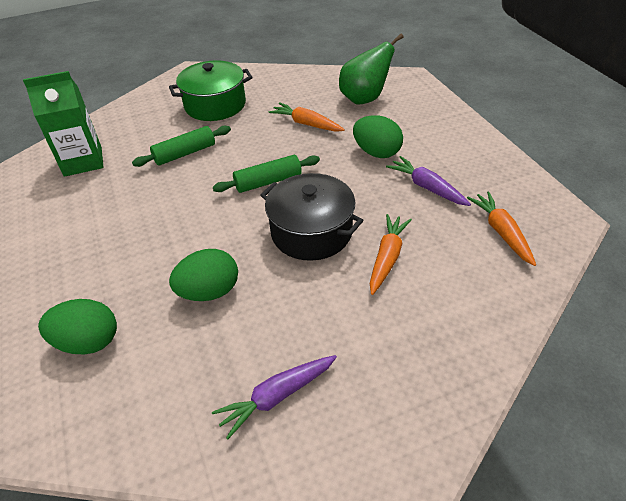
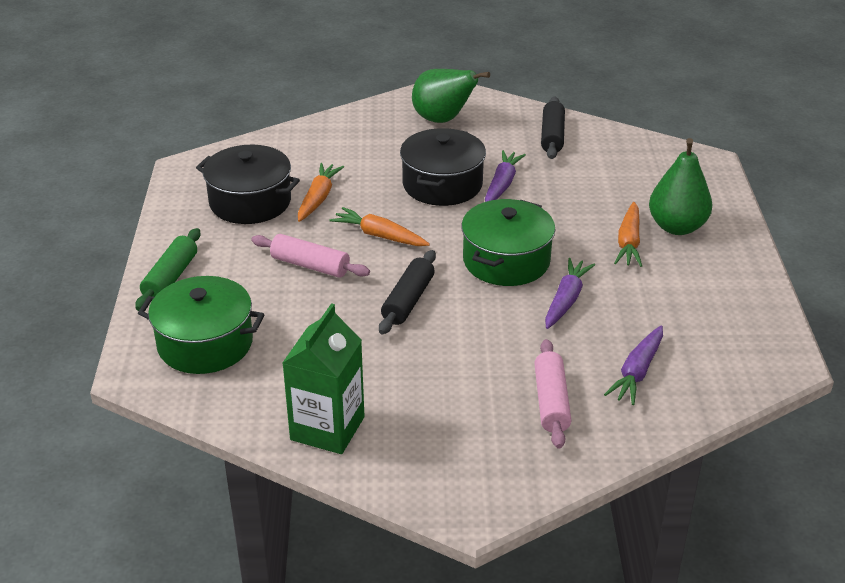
black pot: 1 -> 2
black rolling pin: 0 -> 2
green egg: 3 -> 0
green pear: 1 -> 2
green pot: 1 -> 2
green rolling pin: 2 -> 1
pink rolling pin: 0 -> 2
purple carrot: 2 -> 3

